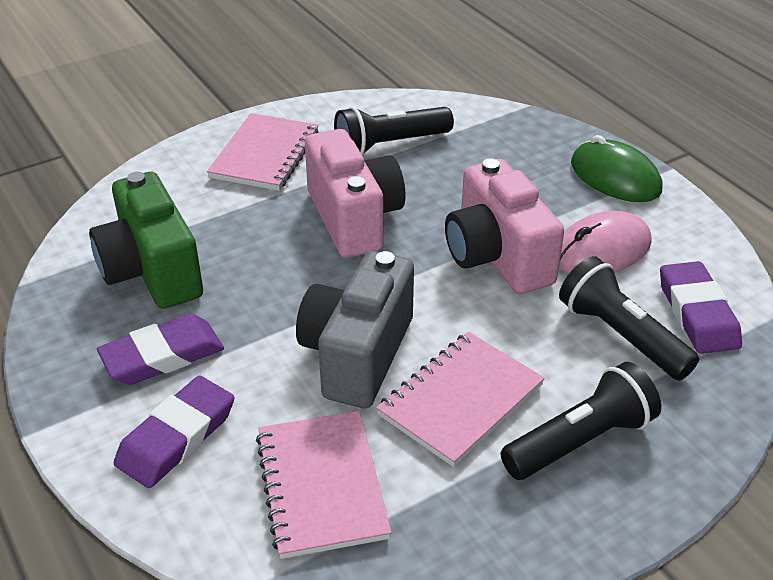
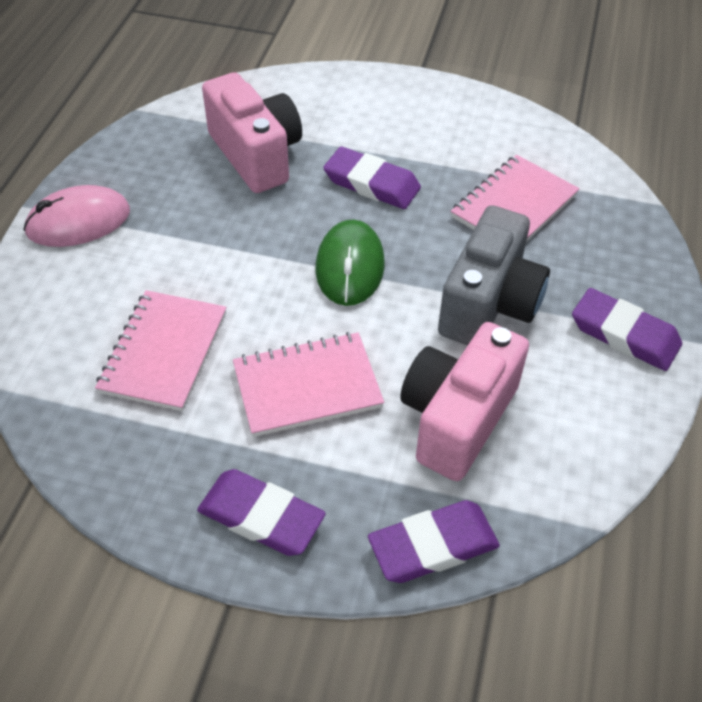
black flashlight: 3 -> 0
green camera: 1 -> 0
purple eraser: 3 -> 4

